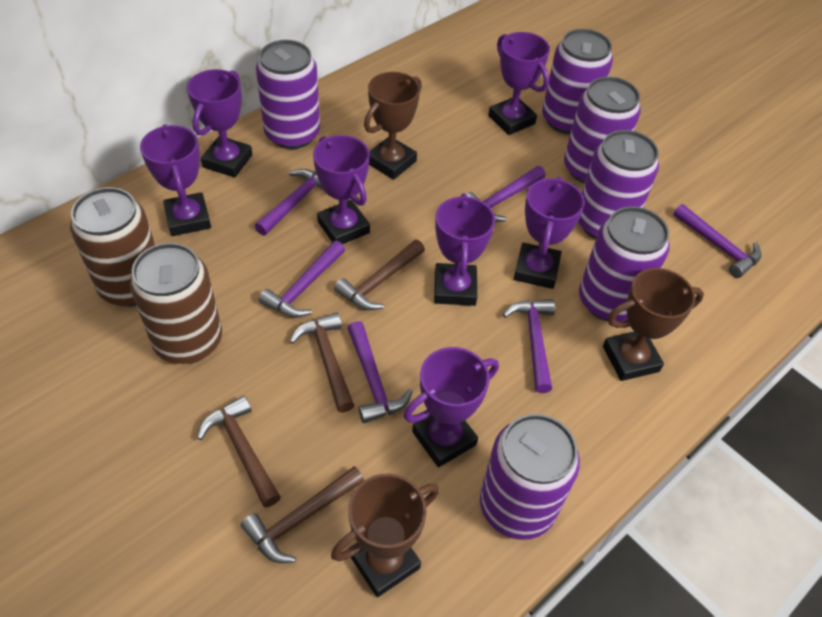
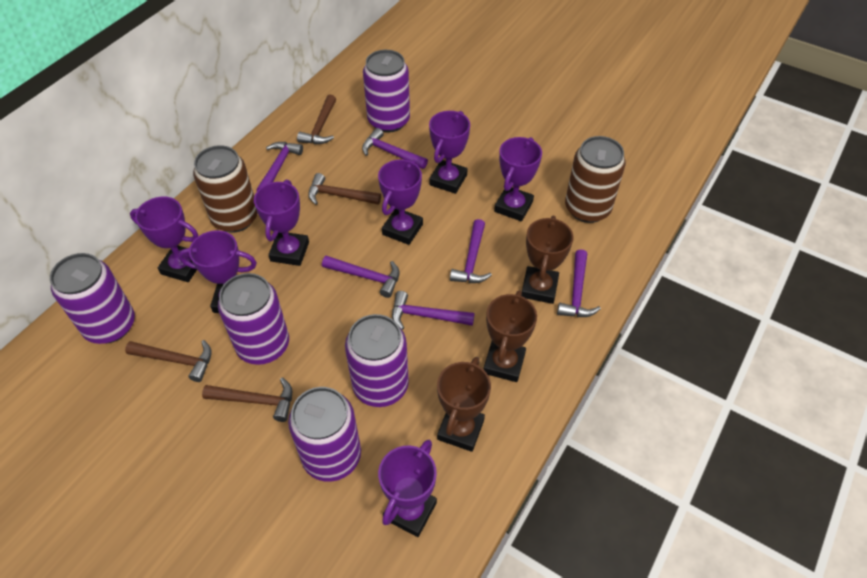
purple can: 6 -> 5

